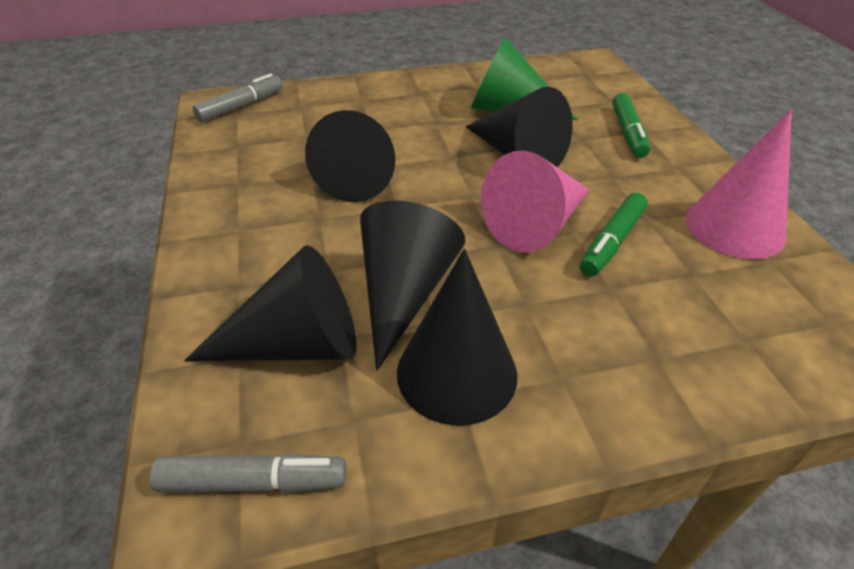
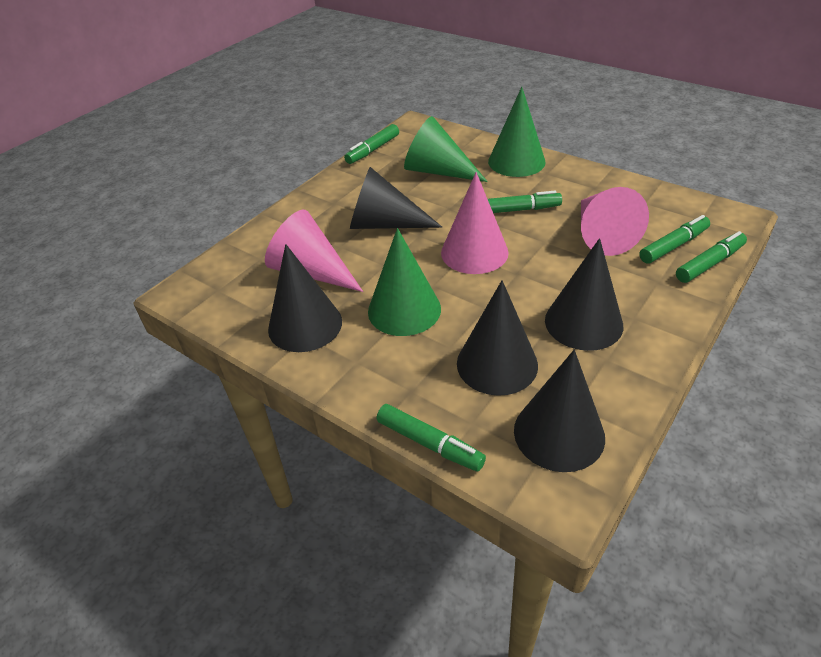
green cone: 1 -> 3
green marker: 2 -> 5
grey marker: 2 -> 0
pink cone: 2 -> 3

